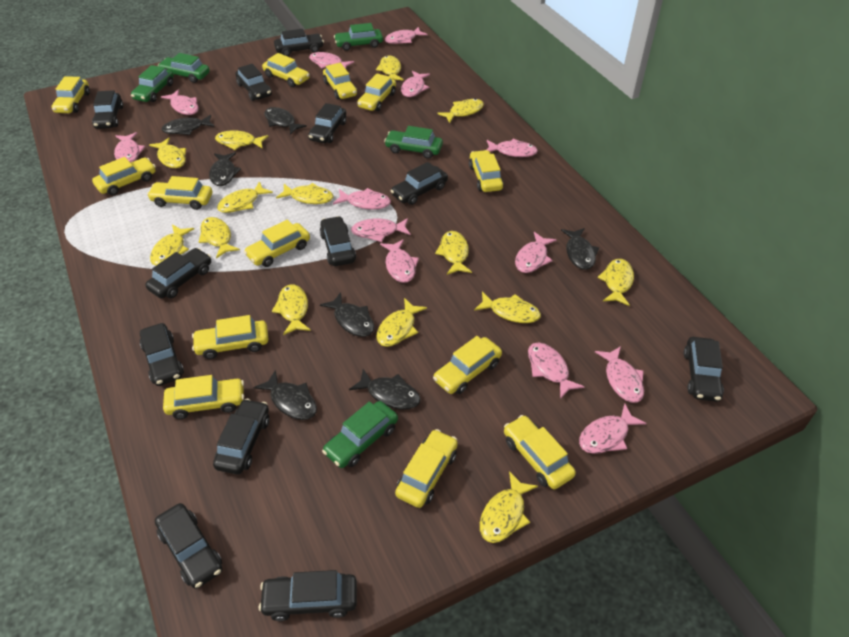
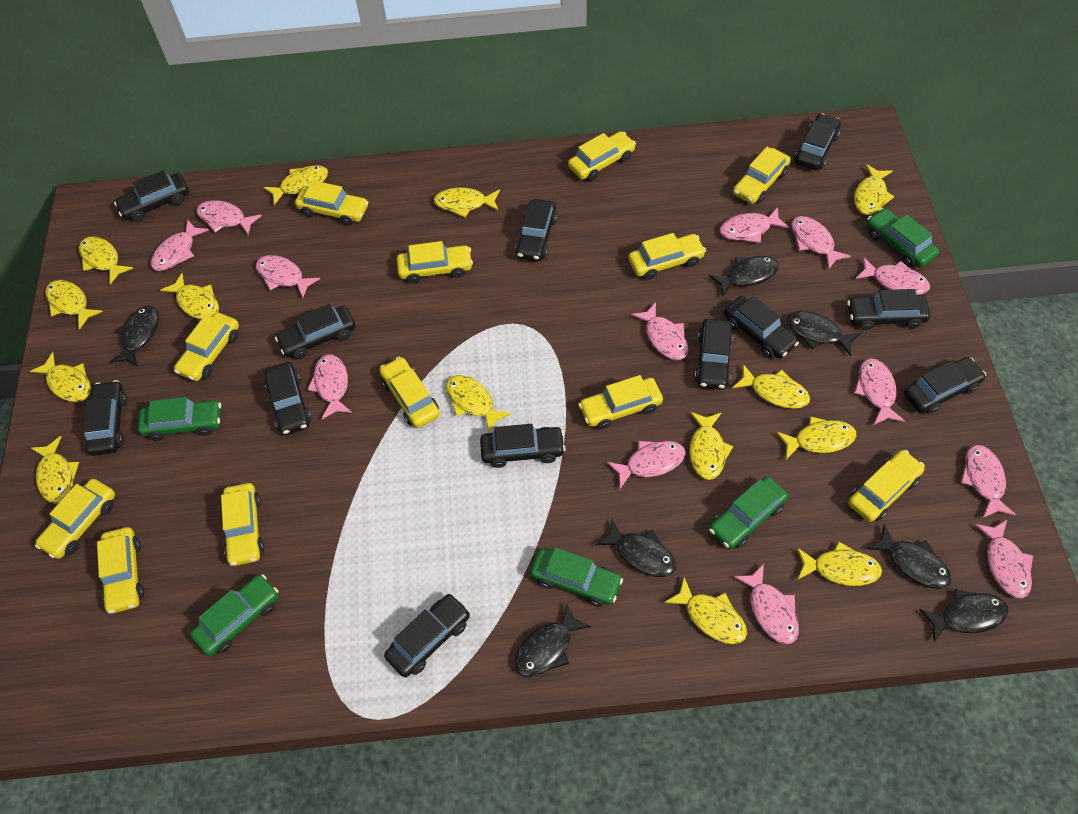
yellow car: 13 -> 12

